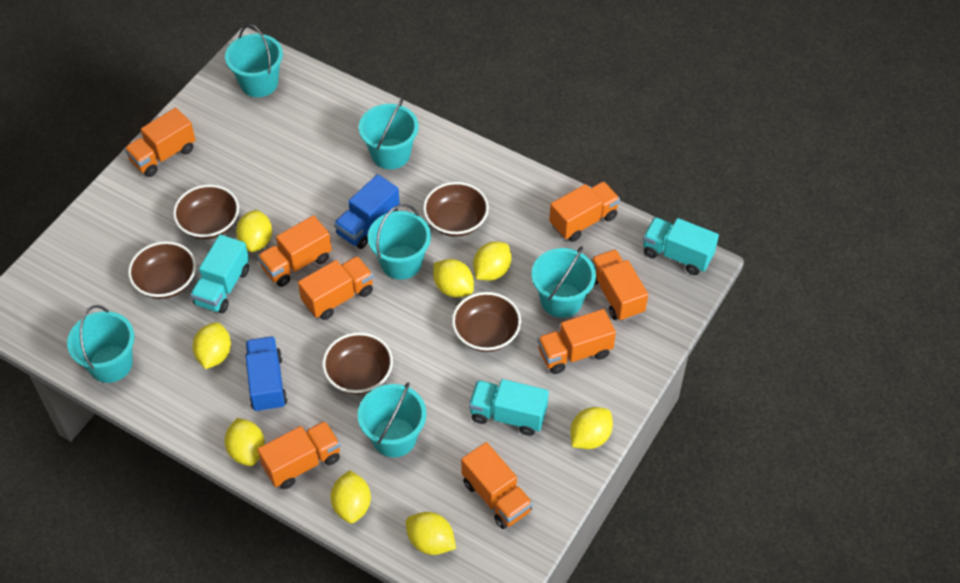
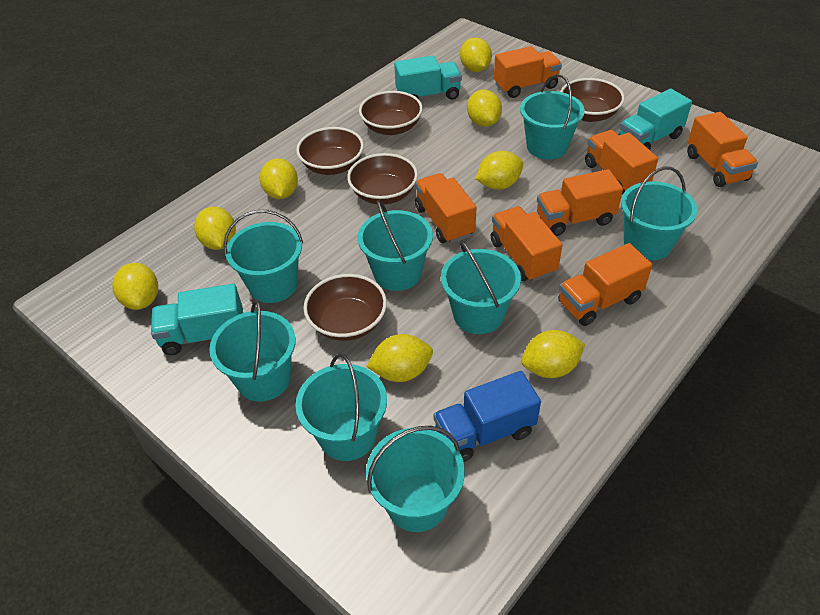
blue truck: 2 -> 1
orange truck: 8 -> 7
turquoise bucket: 6 -> 8

